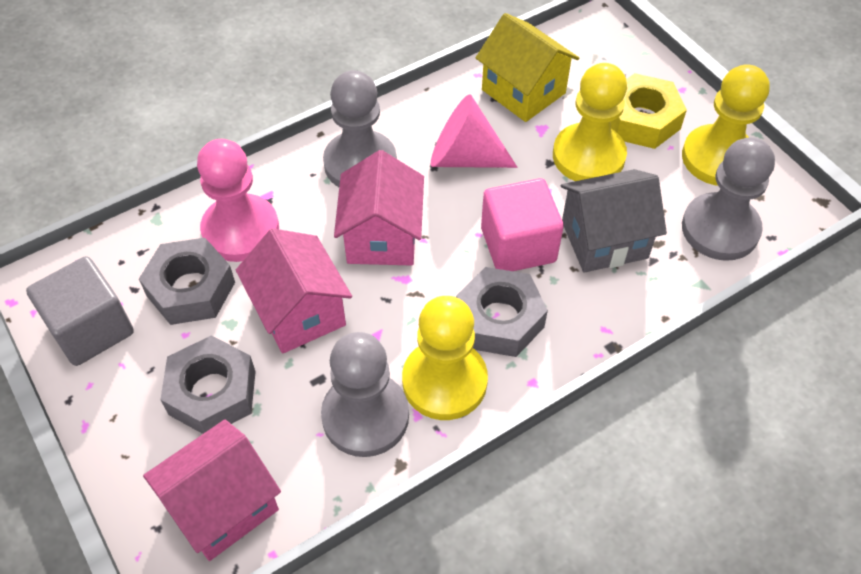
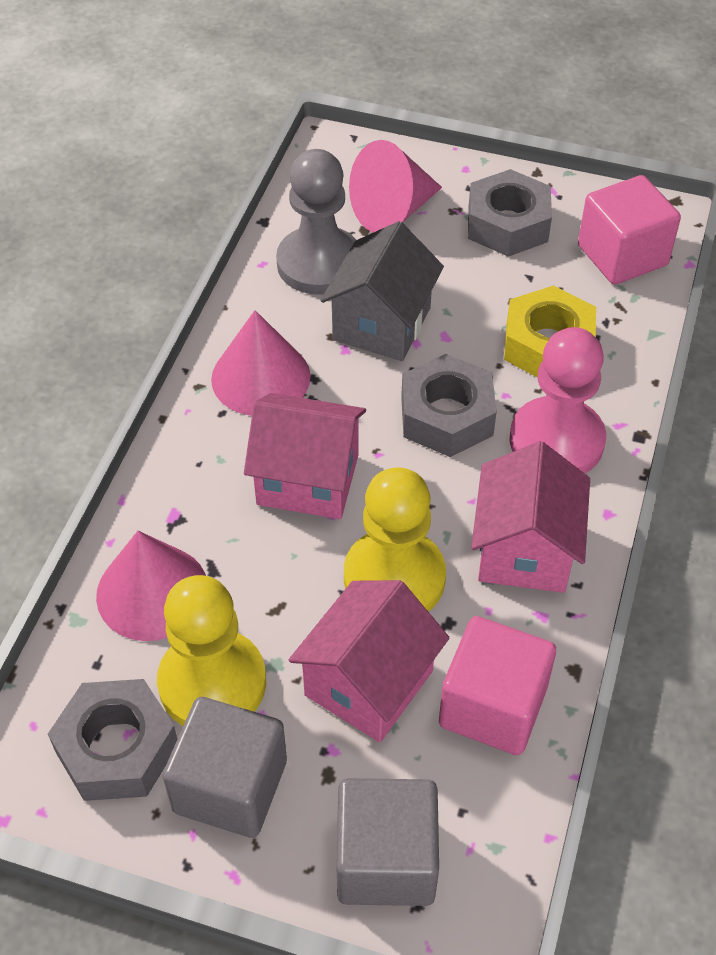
grey cube: 1 -> 2
grey pawn: 3 -> 1
pink cone: 1 -> 3
pink cube: 1 -> 2
yellow house: 1 -> 0
yellow pawn: 3 -> 2

